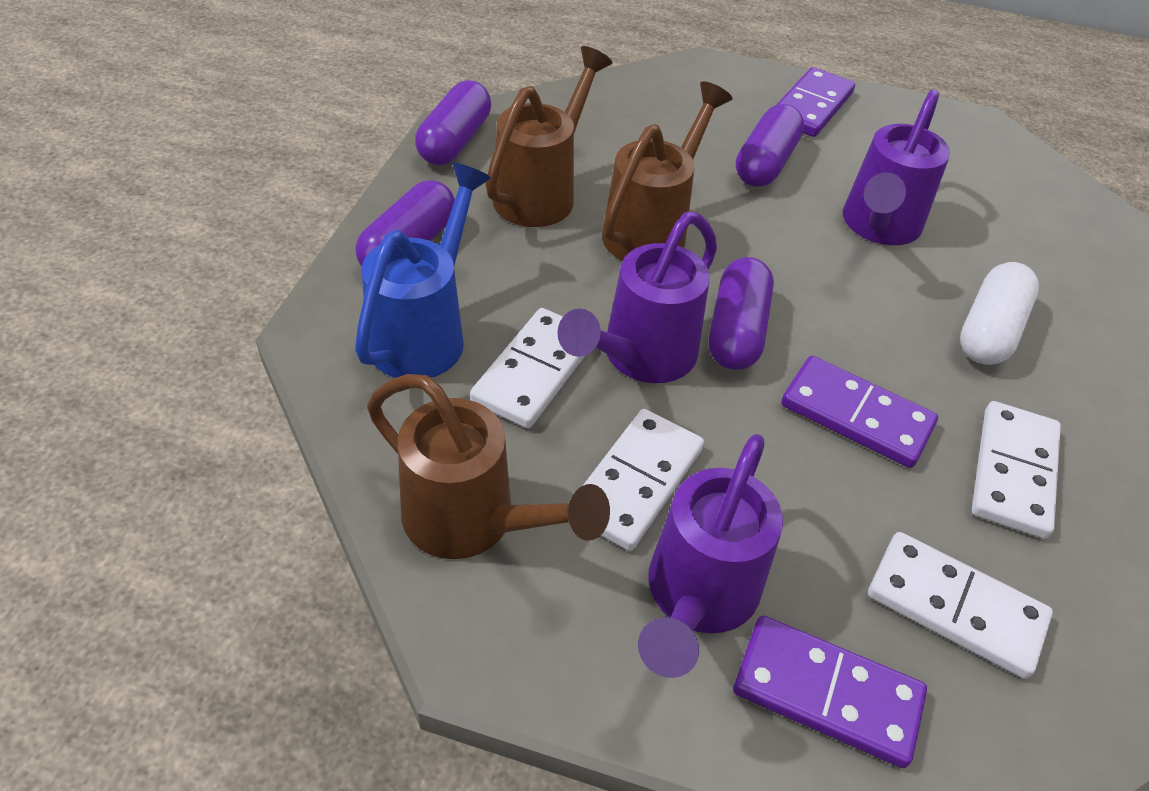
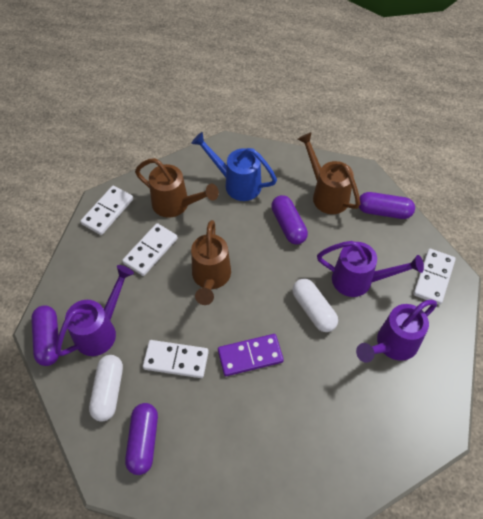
purple domino: 3 -> 1
white capsule: 1 -> 2

